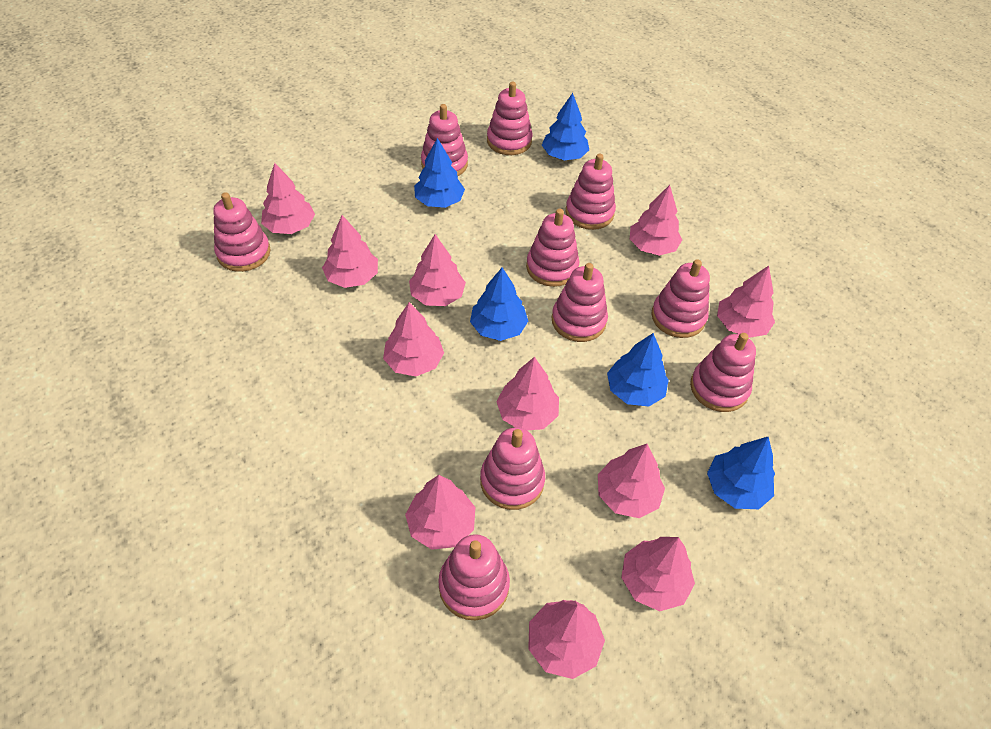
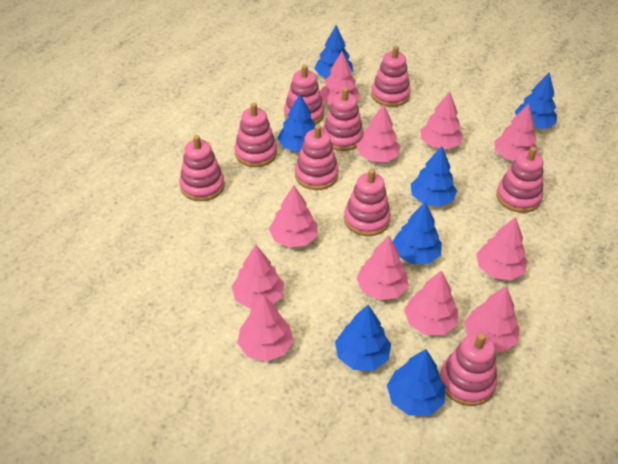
blue tree: 5 -> 7
pink stacking toy: 10 -> 9

